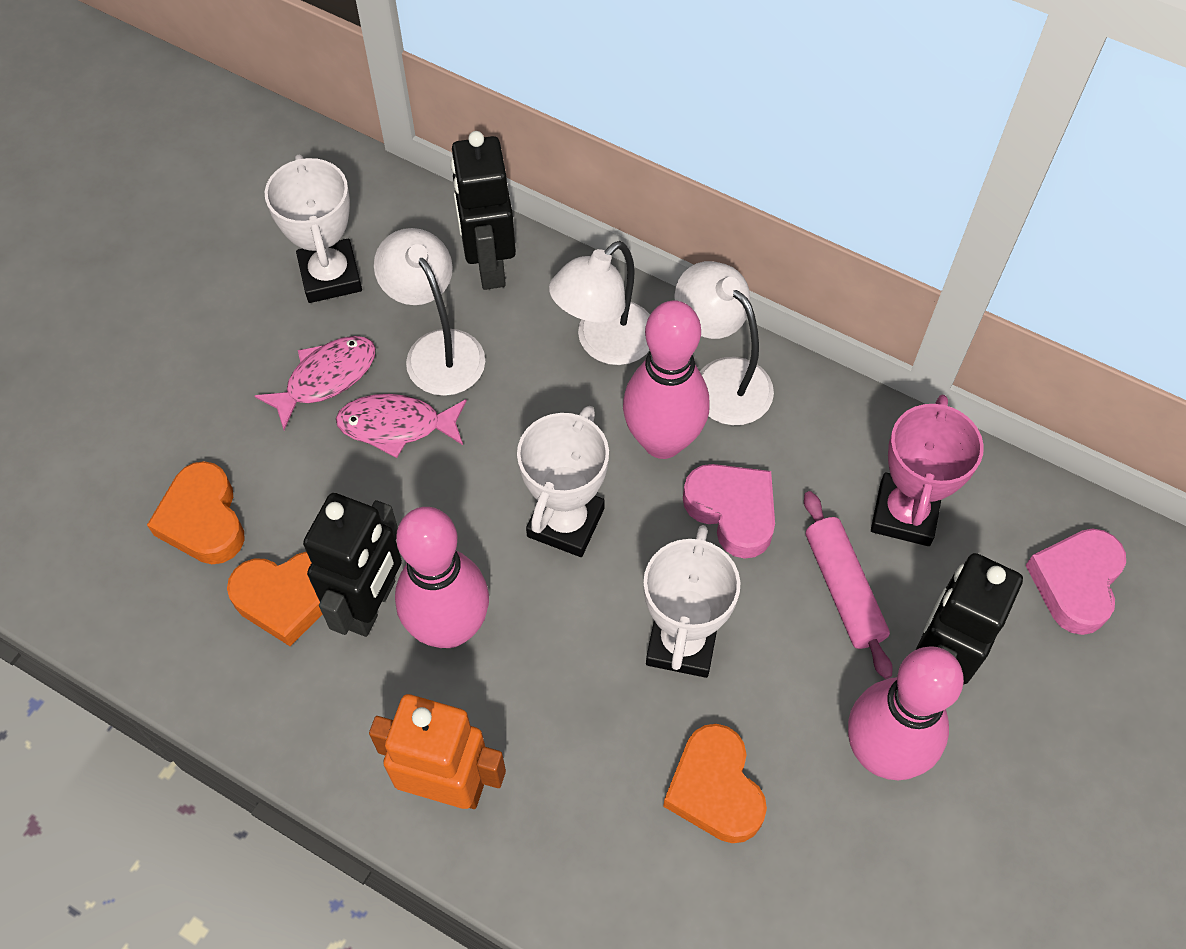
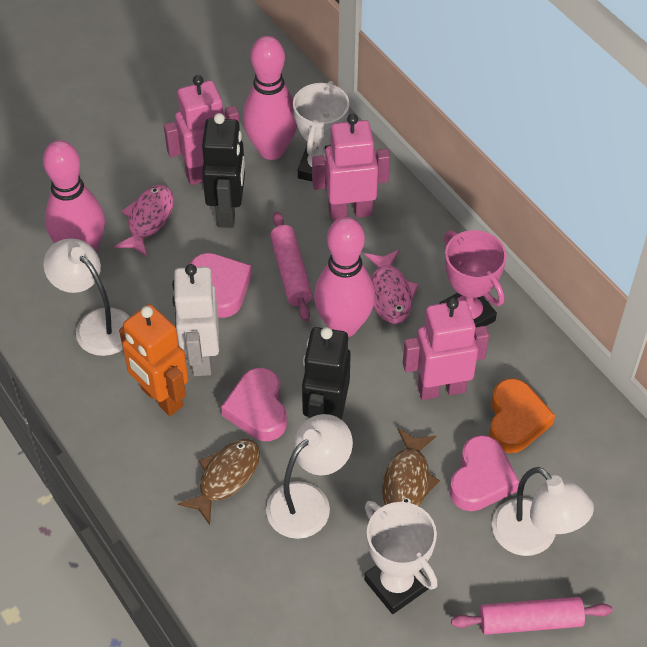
black robot: 3 -> 2
brown fish: 0 -> 2
orange heart: 3 -> 1
pink heart: 2 -> 3
pink robot: 0 -> 3
pink rolling pin: 1 -> 2
white robot: 0 -> 1
white trophy: 3 -> 2

